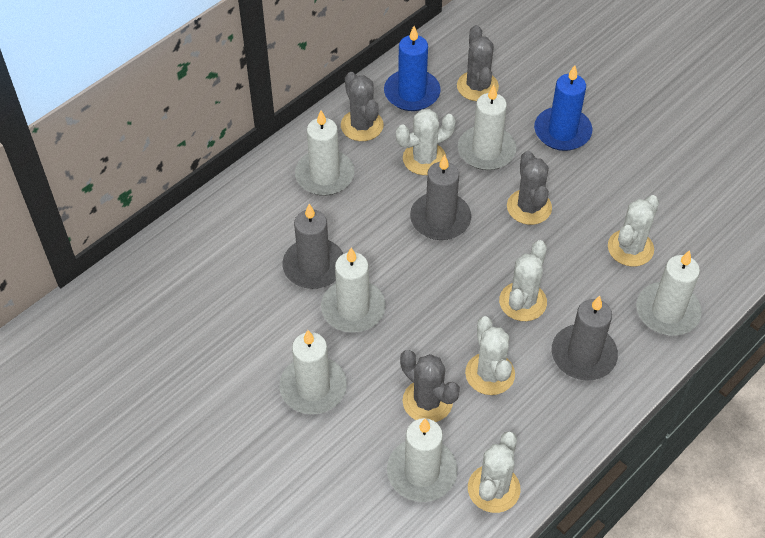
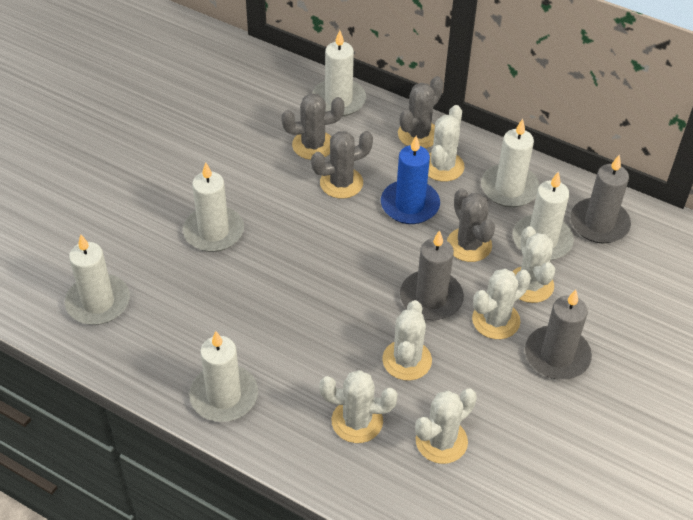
blue candle: 2 -> 1
white cactus: 5 -> 6

